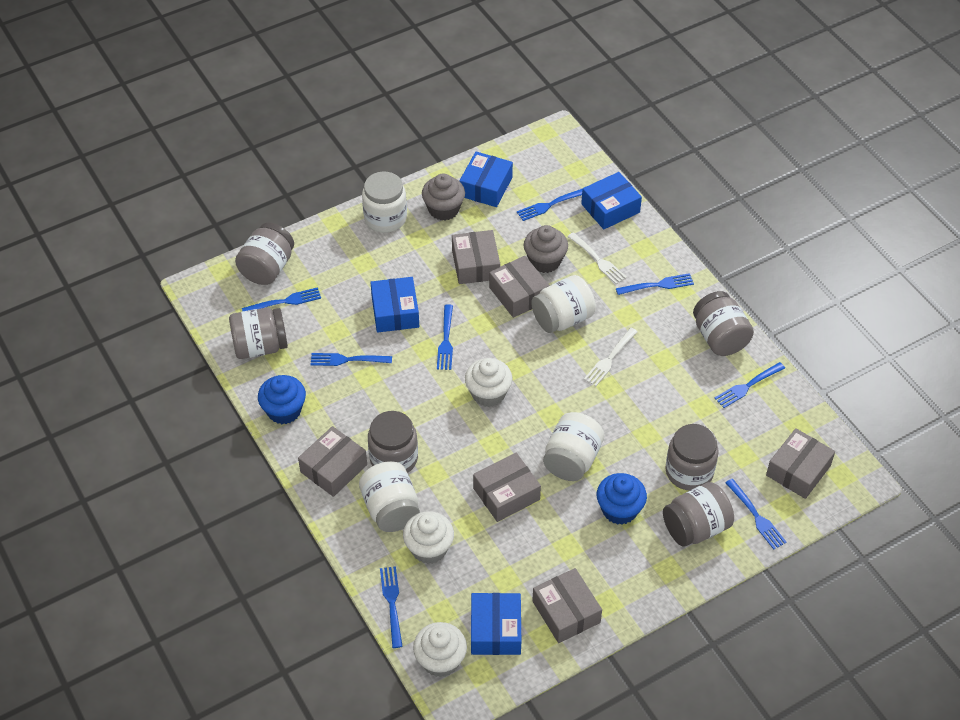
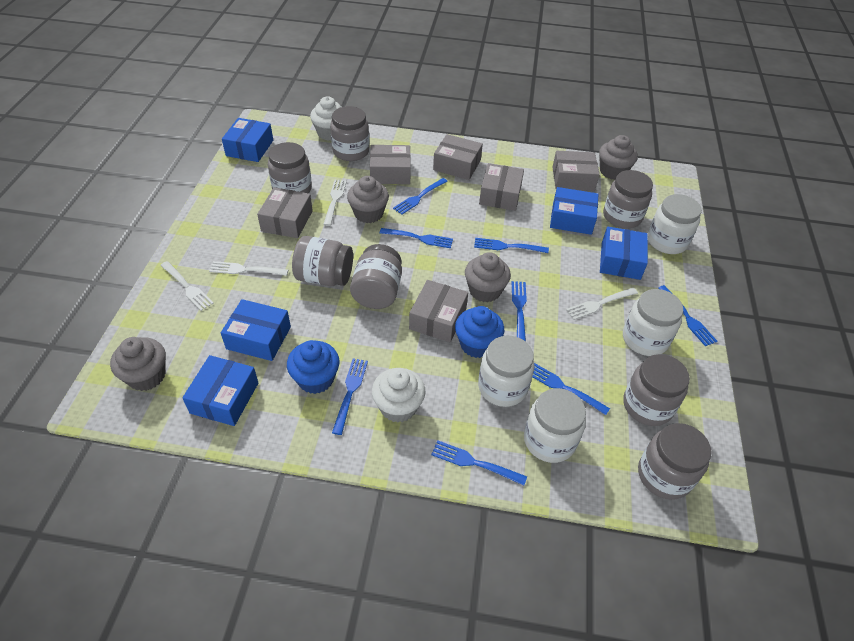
blue box: 4 -> 5
grey cupcake: 2 -> 4
grey jar: 6 -> 7
white cupcake: 3 -> 2
white fork: 2 -> 4

